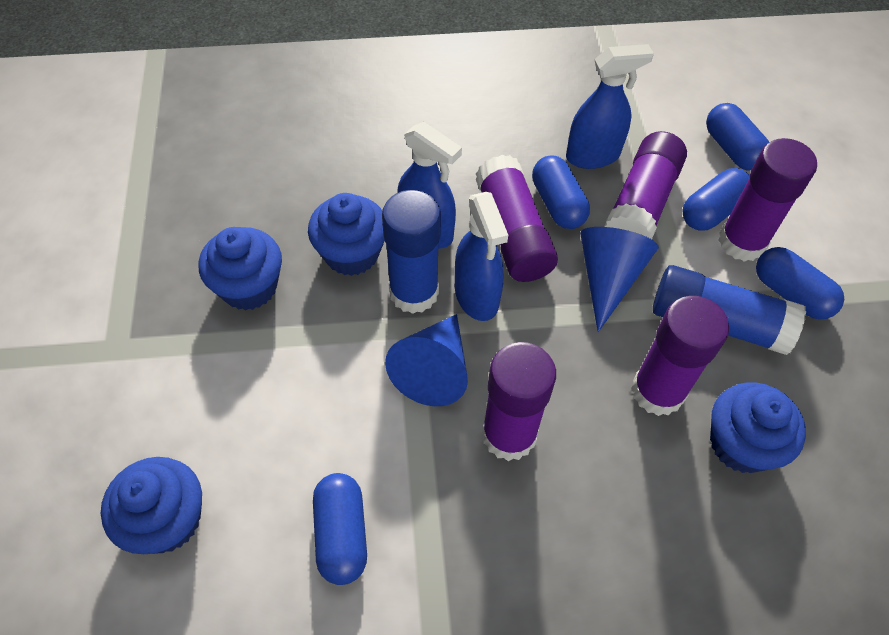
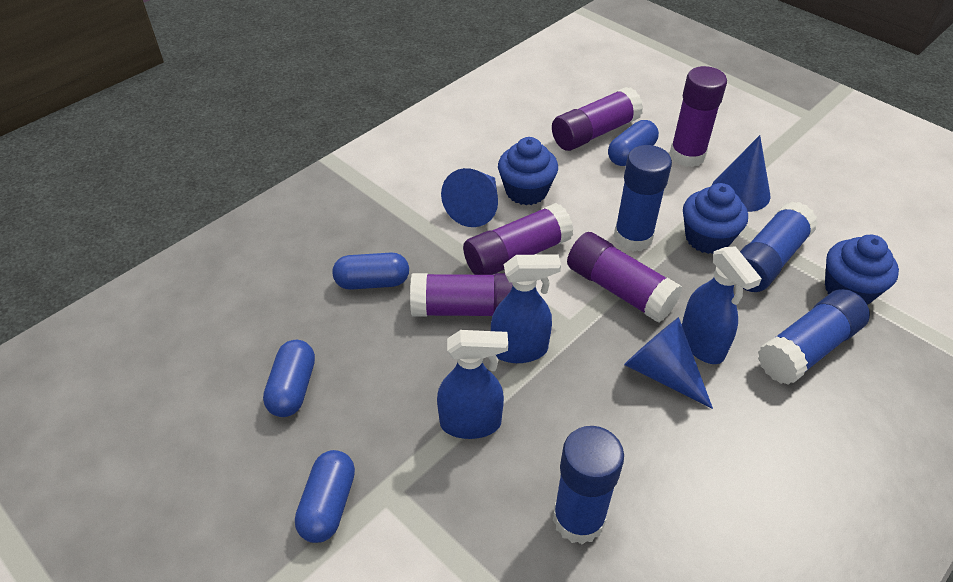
blue capsule: 5 -> 4
blue cone: 2 -> 3
blue cupcake: 4 -> 3
blue glue stick: 2 -> 4

